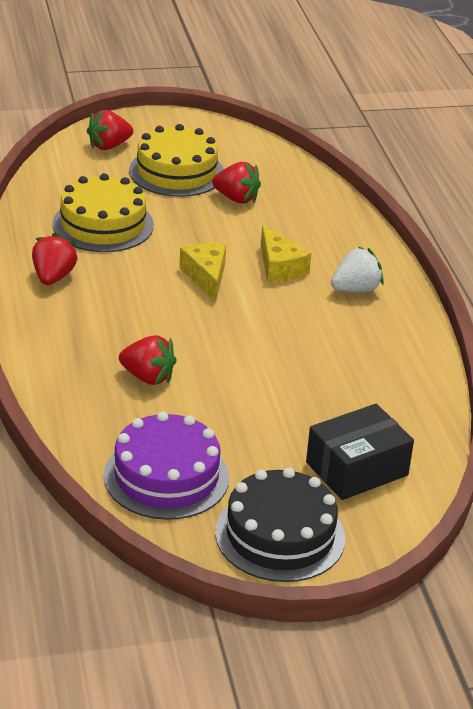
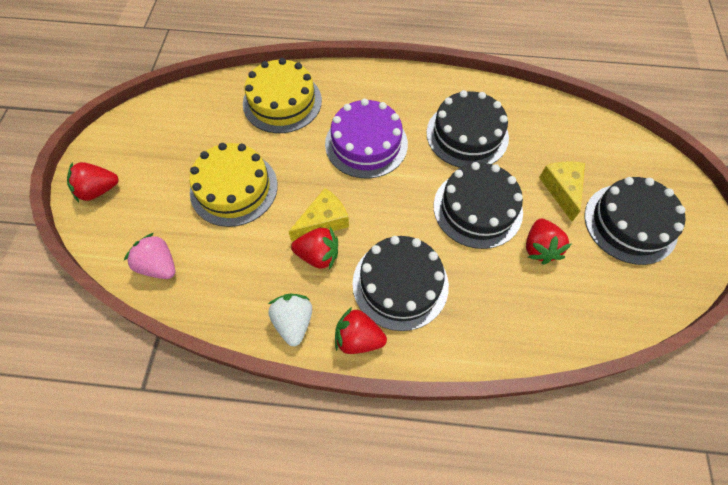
black box: 1 -> 0
black cake: 1 -> 4
pink strawberry: 0 -> 1

